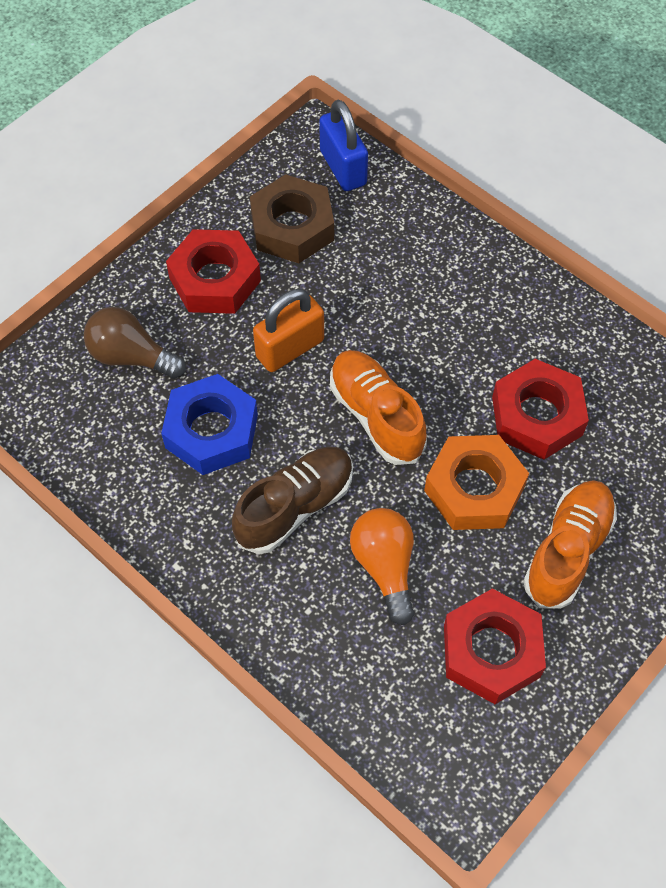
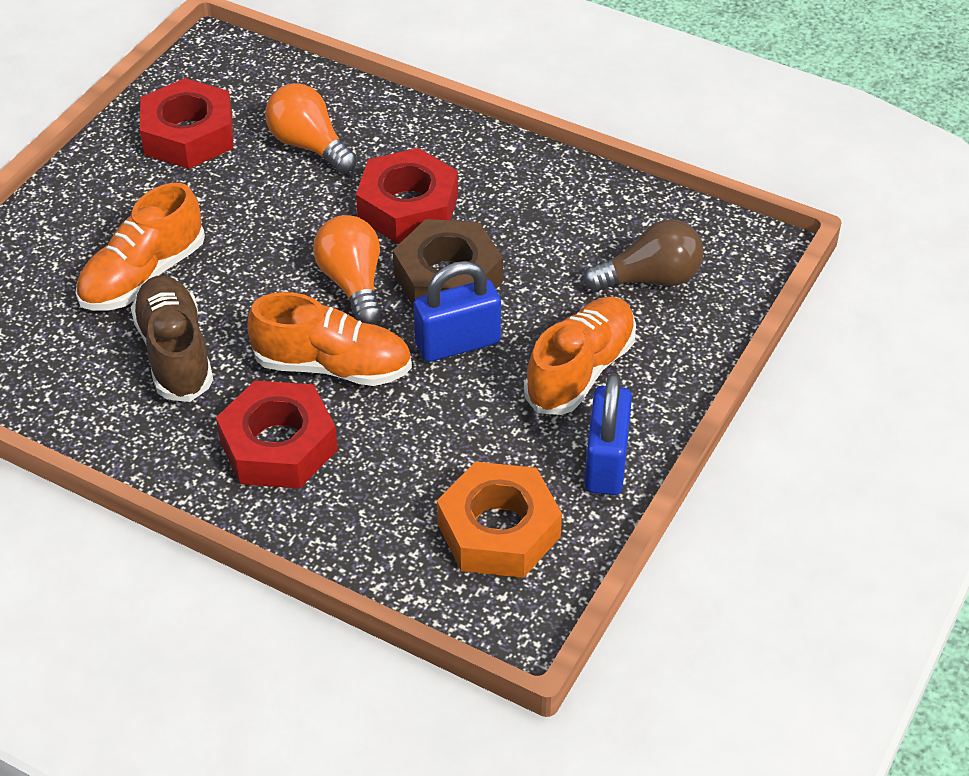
blue nut: 1 -> 0
blue padlock: 1 -> 2
orange light bulb: 1 -> 2
orange padlock: 1 -> 0
orange shoe: 2 -> 3

